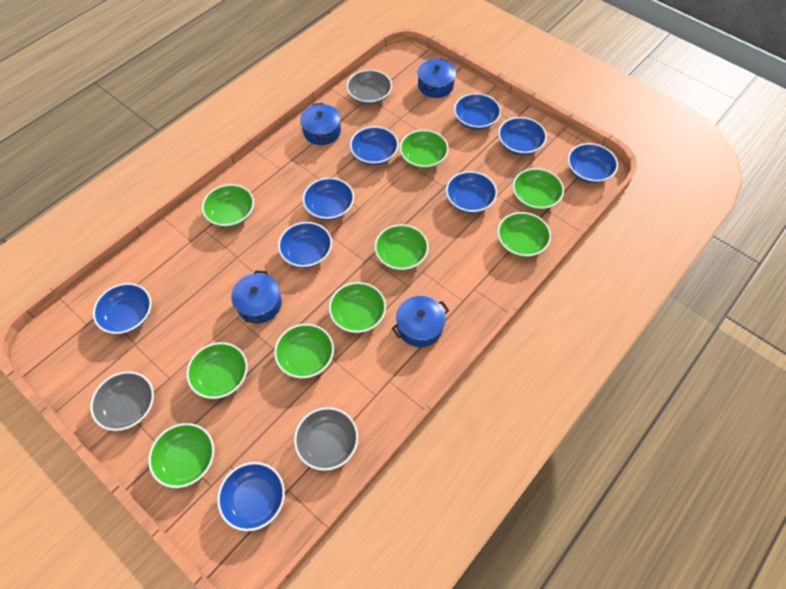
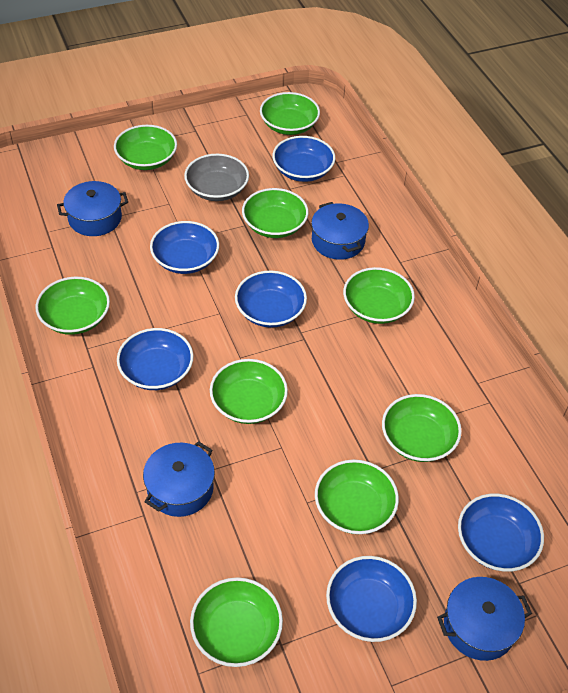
blue bowl: 9 -> 6
grey bowl: 3 -> 1

